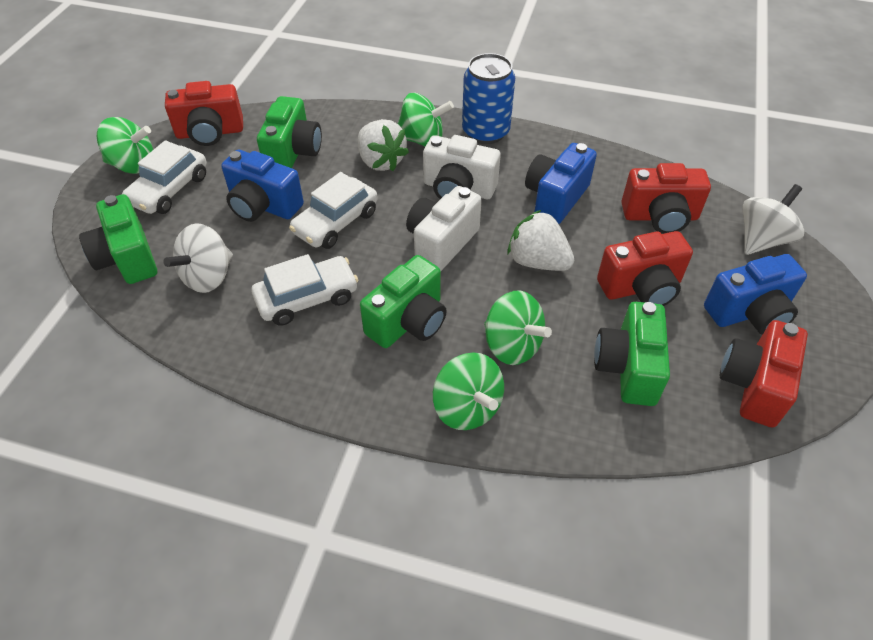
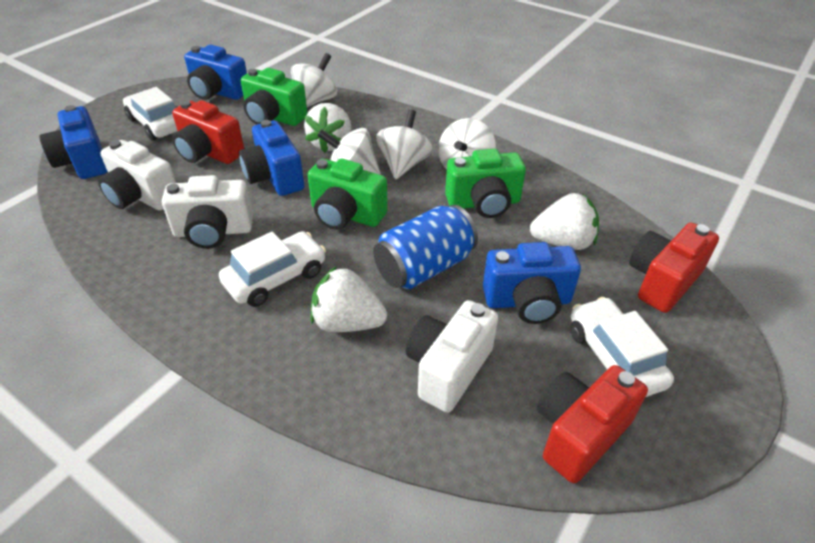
blue camera: 3 -> 4
green camera: 4 -> 3
green spinning top: 4 -> 0
red camera: 4 -> 3
white camera: 2 -> 3
white spinning top: 2 -> 4
white strawberry: 2 -> 3

